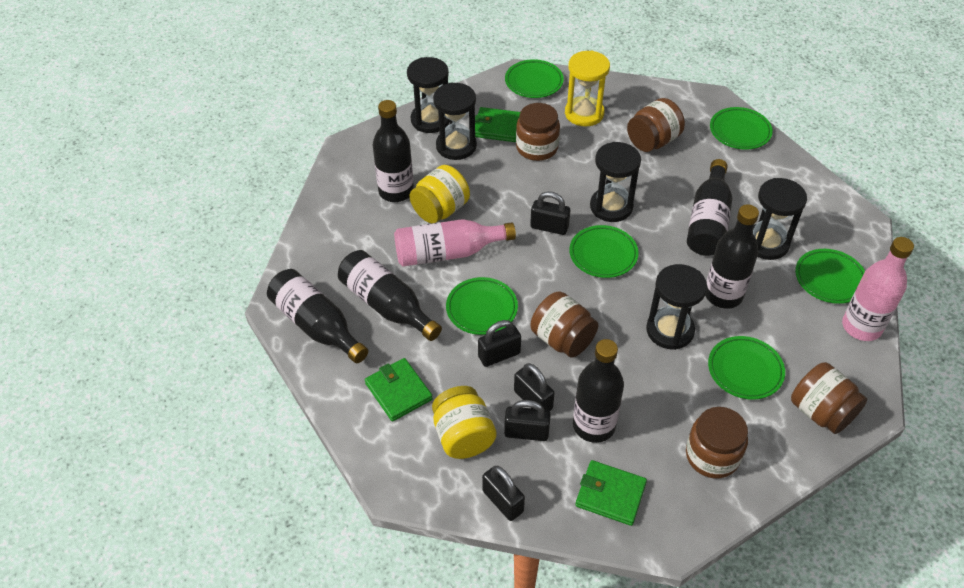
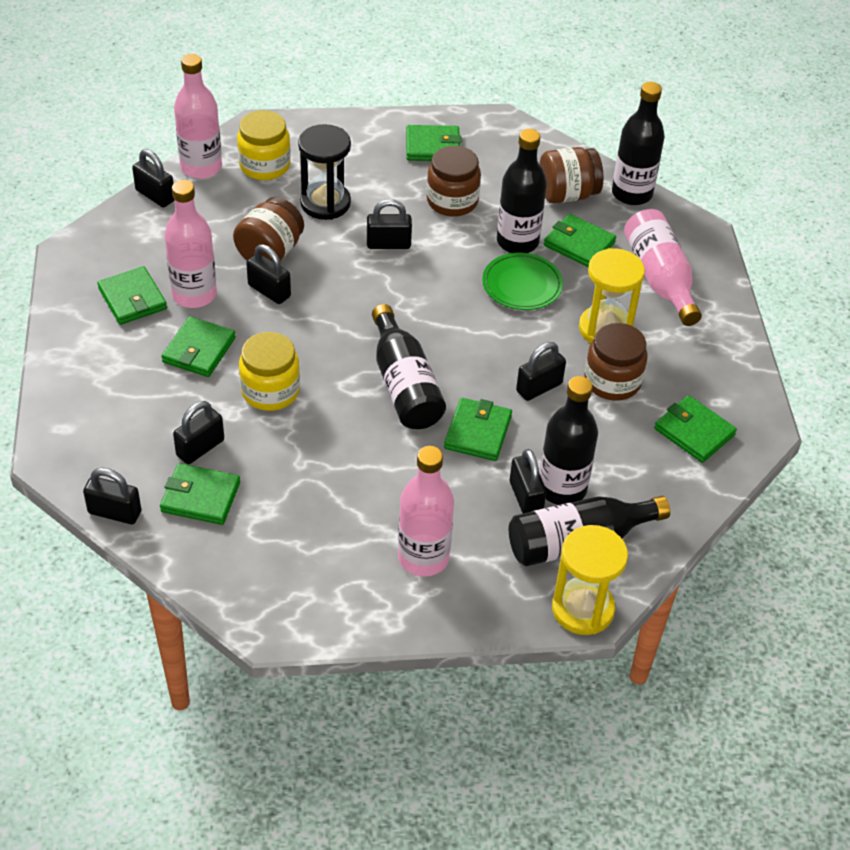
black bottle: 6 -> 5
black hourglass: 5 -> 1
black padlock: 5 -> 7
brown jar: 5 -> 4
green plate: 6 -> 1
green wallet: 3 -> 7
pink bottle: 2 -> 4
yellow hourglass: 1 -> 2

